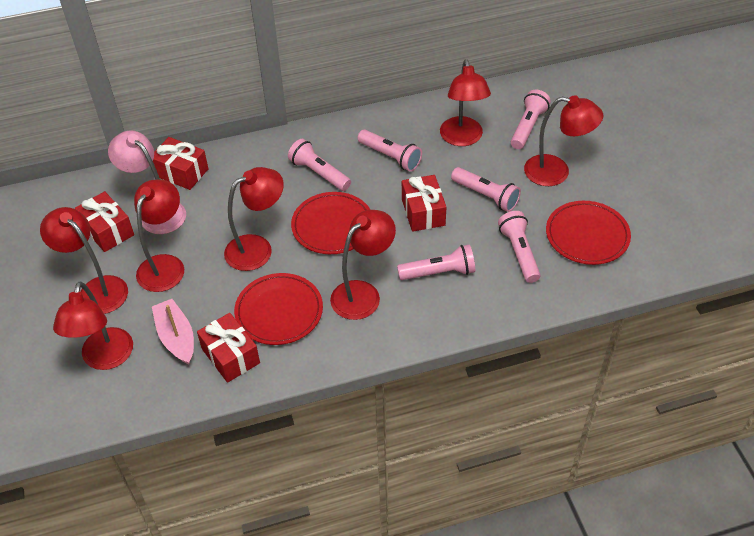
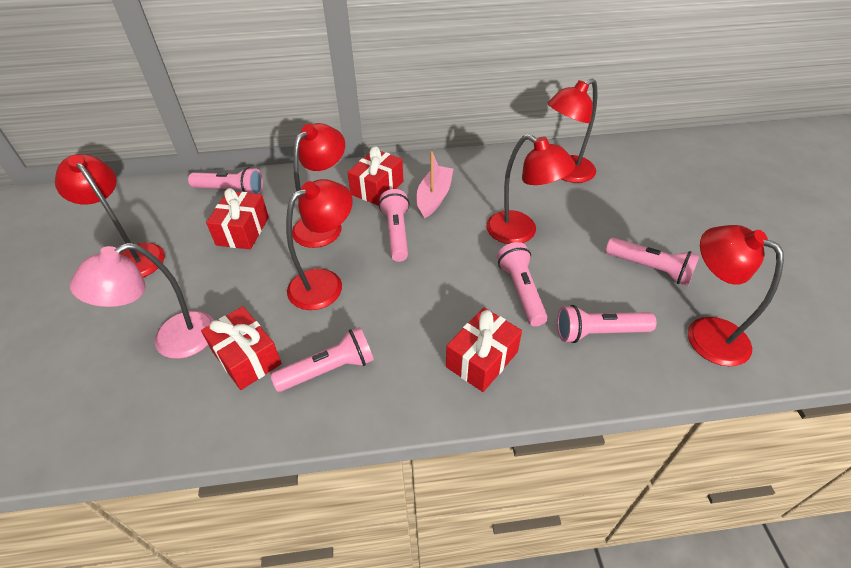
red lamp: 7 -> 6
red plate: 3 -> 0

